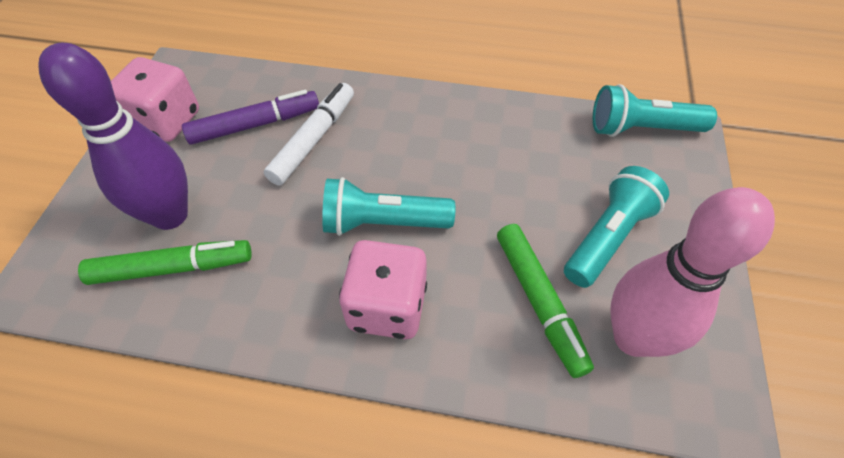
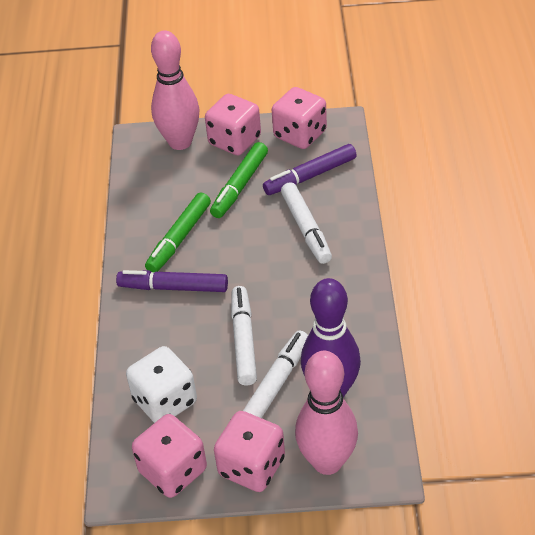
pink bowling pin: 1 -> 2
pink dice: 2 -> 4
purple marker: 1 -> 2
turquoise flashlight: 3 -> 0
white dice: 0 -> 1
white marker: 1 -> 3

